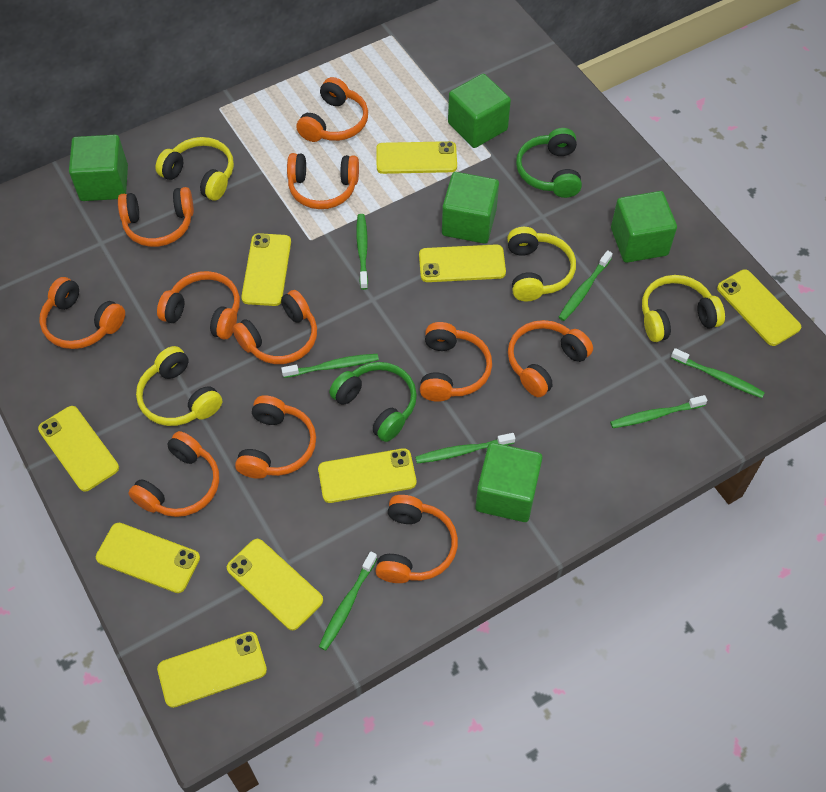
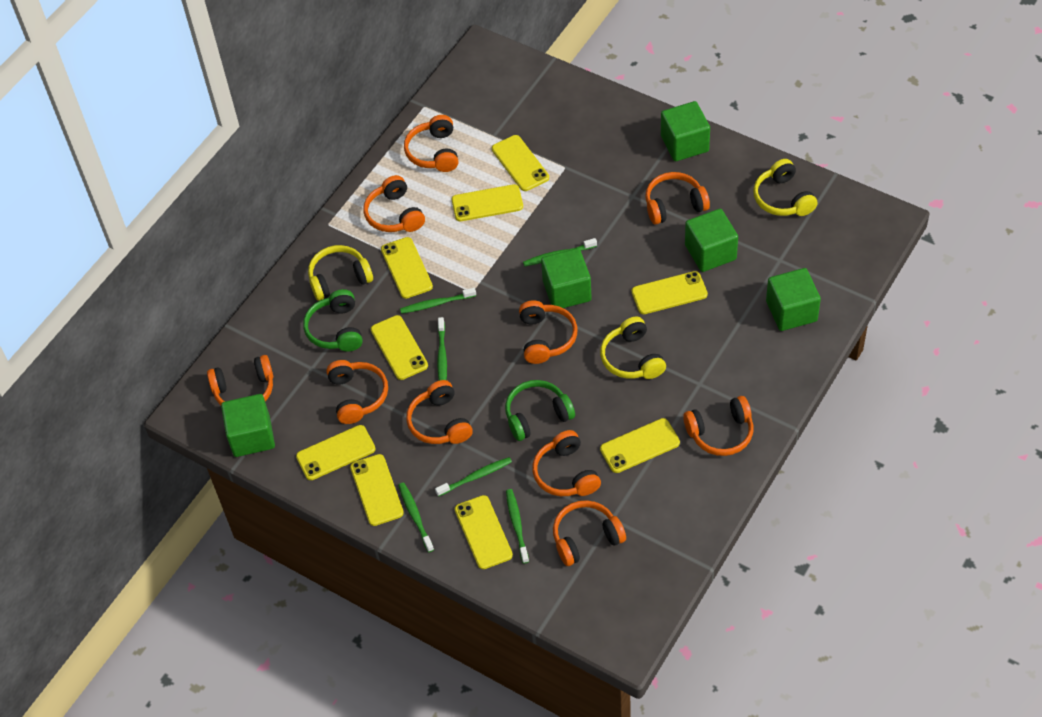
green toothbrush: 7 -> 6
orange headphones: 11 -> 10
yellow headphones: 4 -> 3

